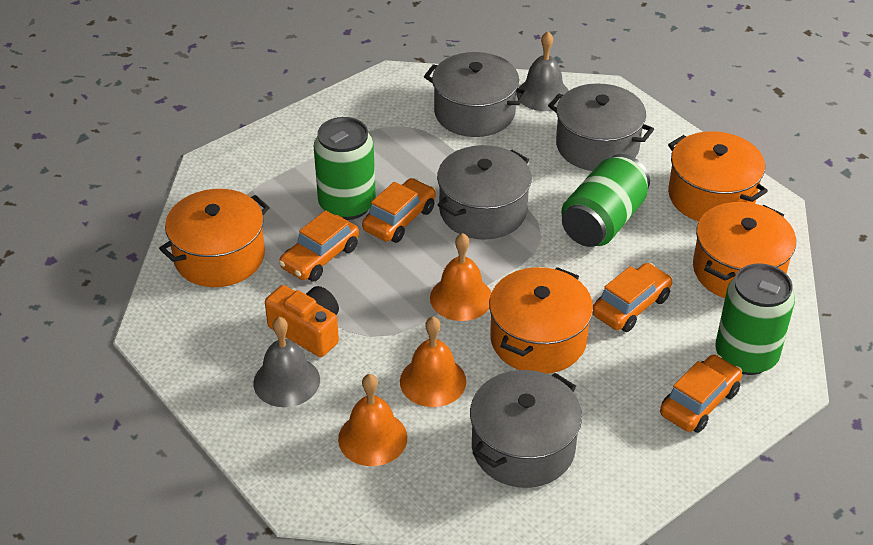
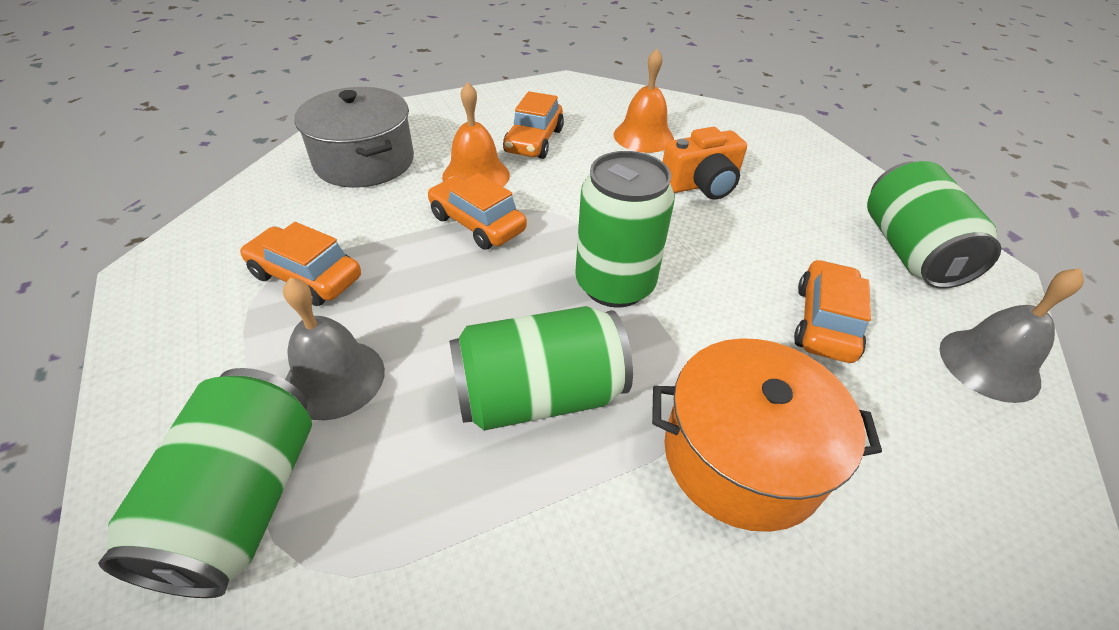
green can: 3 -> 4
grey pot: 4 -> 1
orange bell: 3 -> 2
orange pot: 4 -> 1

